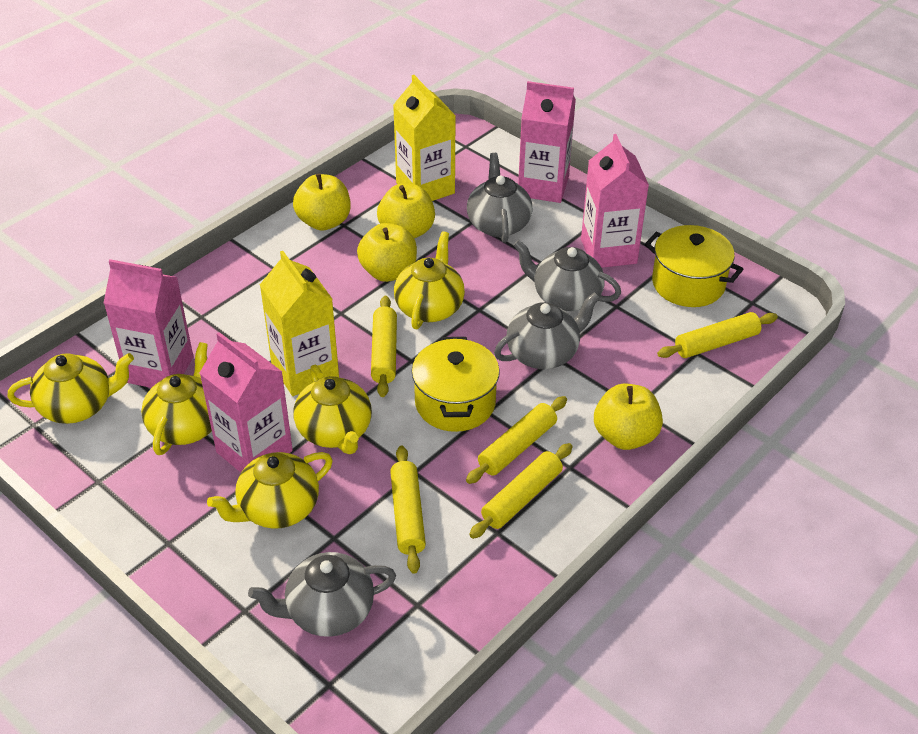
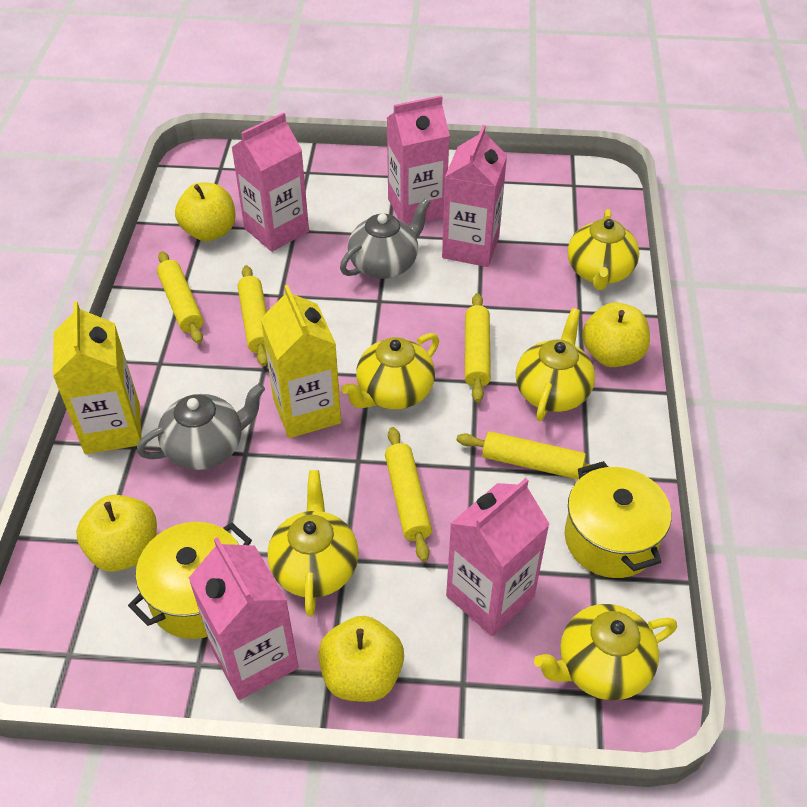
grey teapot: 4 -> 2
pink carton: 4 -> 5

